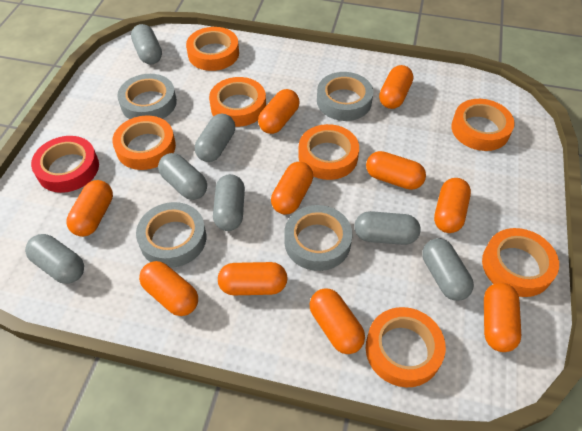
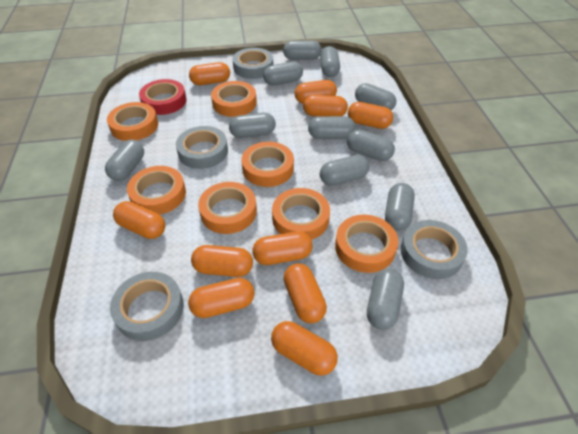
grey capsule: 7 -> 11

